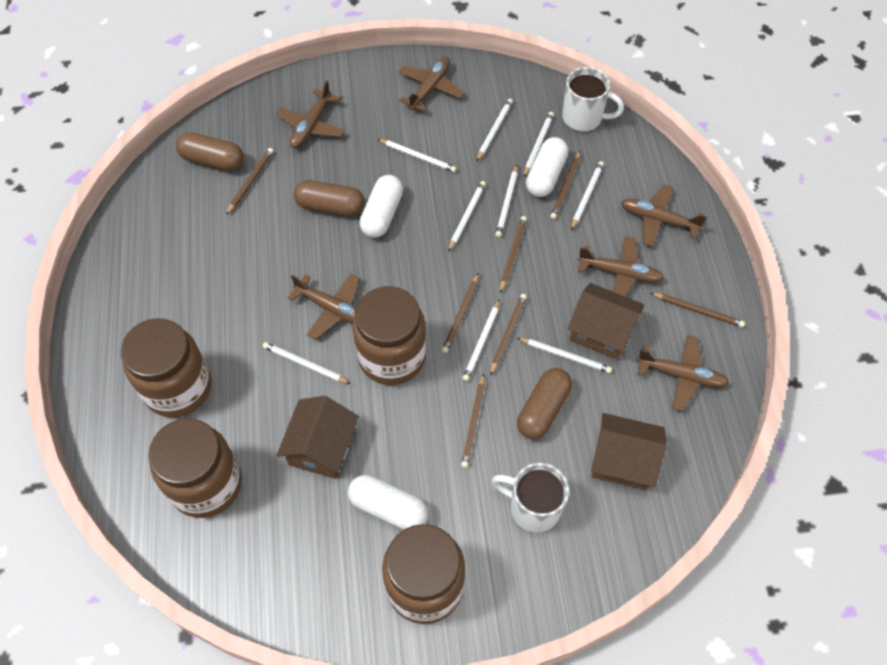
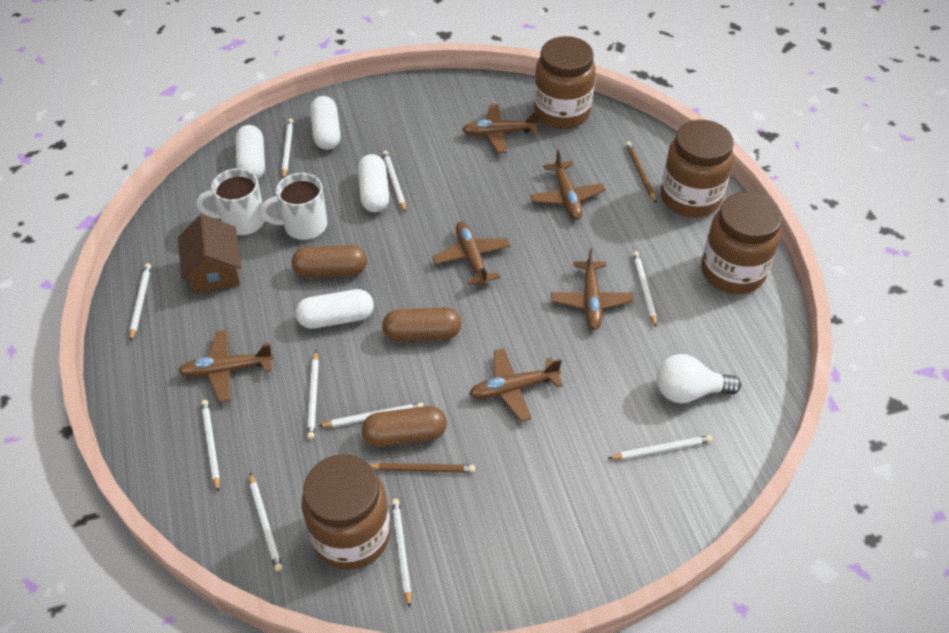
brown house: 3 -> 1
brown pencil: 7 -> 2
white capsule: 3 -> 4
white light bulb: 0 -> 1
white pencil: 9 -> 10

